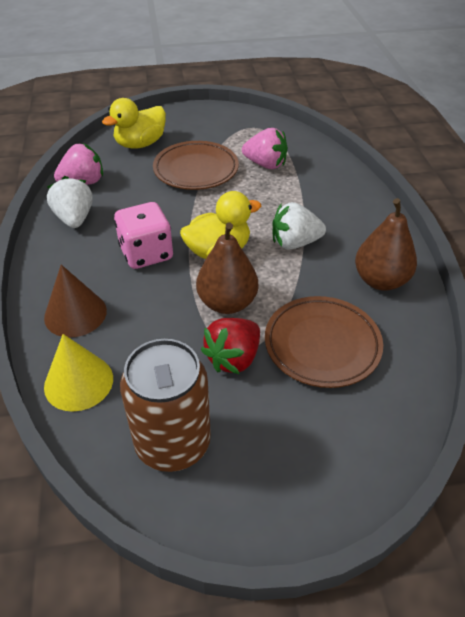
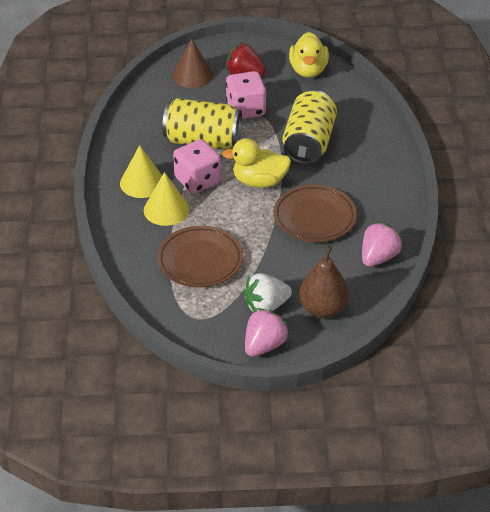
brown can: 1 -> 0
brown pear: 2 -> 1
pink dice: 1 -> 2
white strawberry: 2 -> 1
yellow can: 0 -> 2
yellow cone: 1 -> 2

